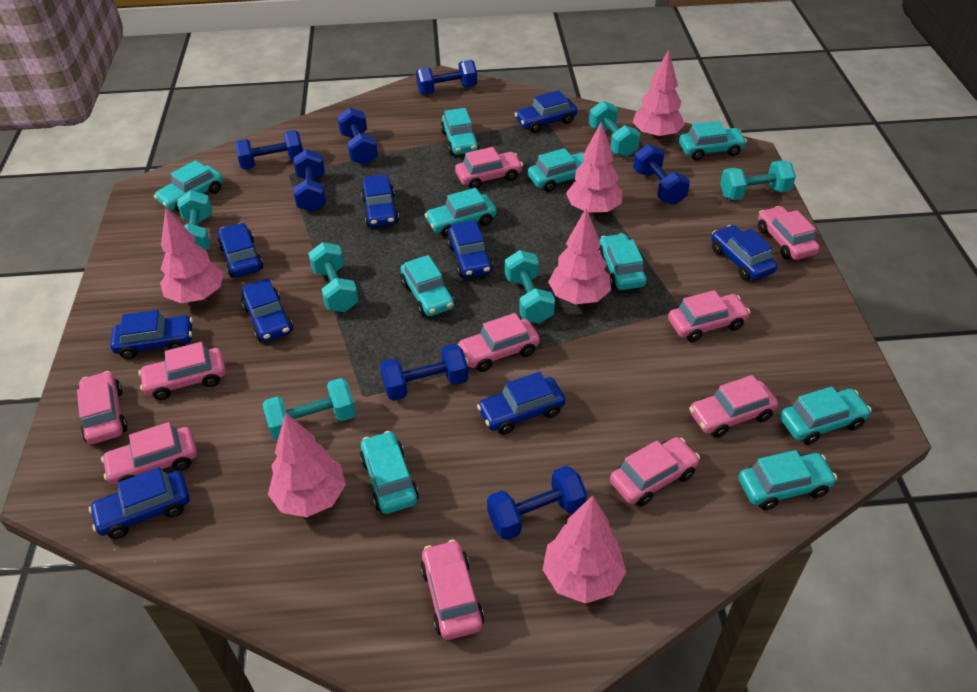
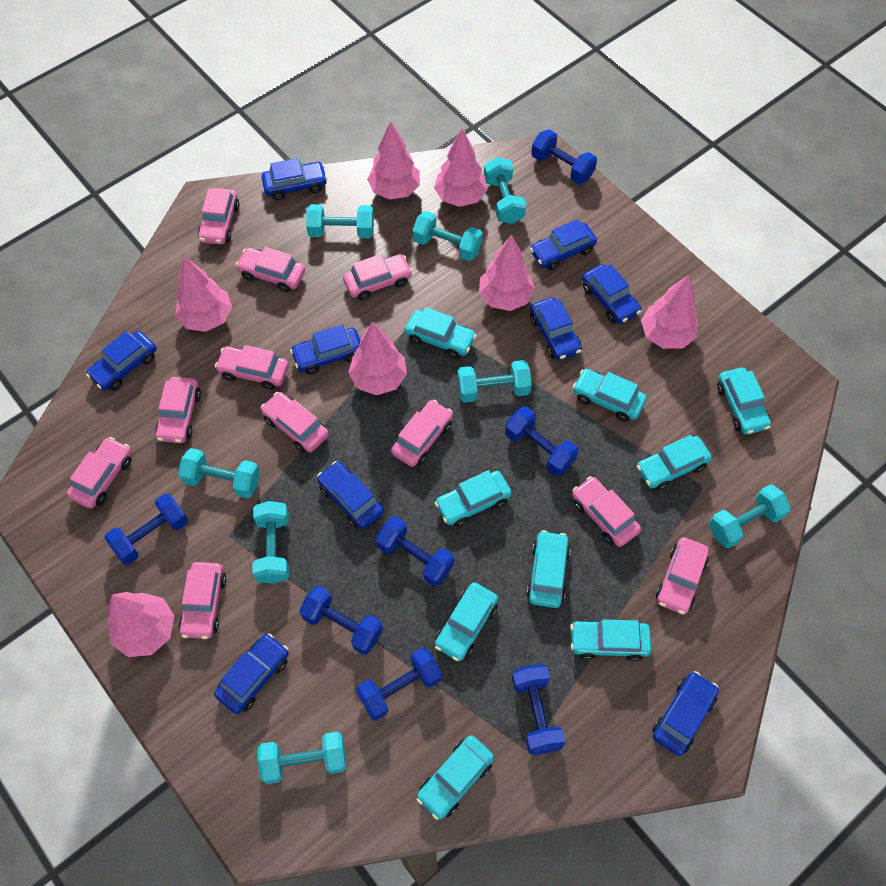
pink car: 10 -> 11
pink tree: 6 -> 7
turquoise car: 10 -> 9
turquoise dumbbell: 6 -> 8

